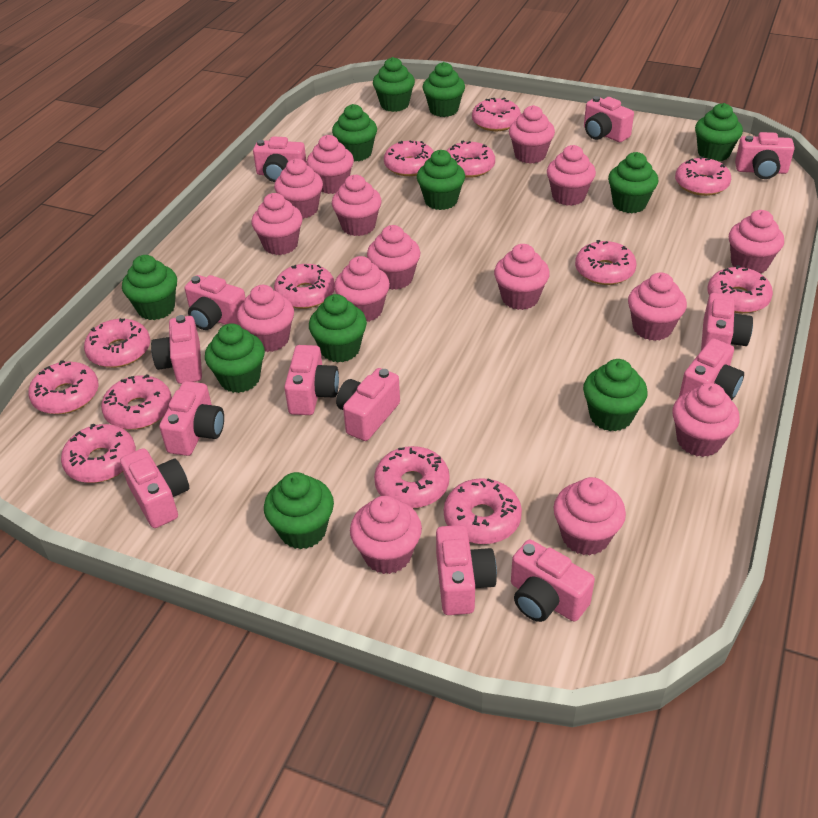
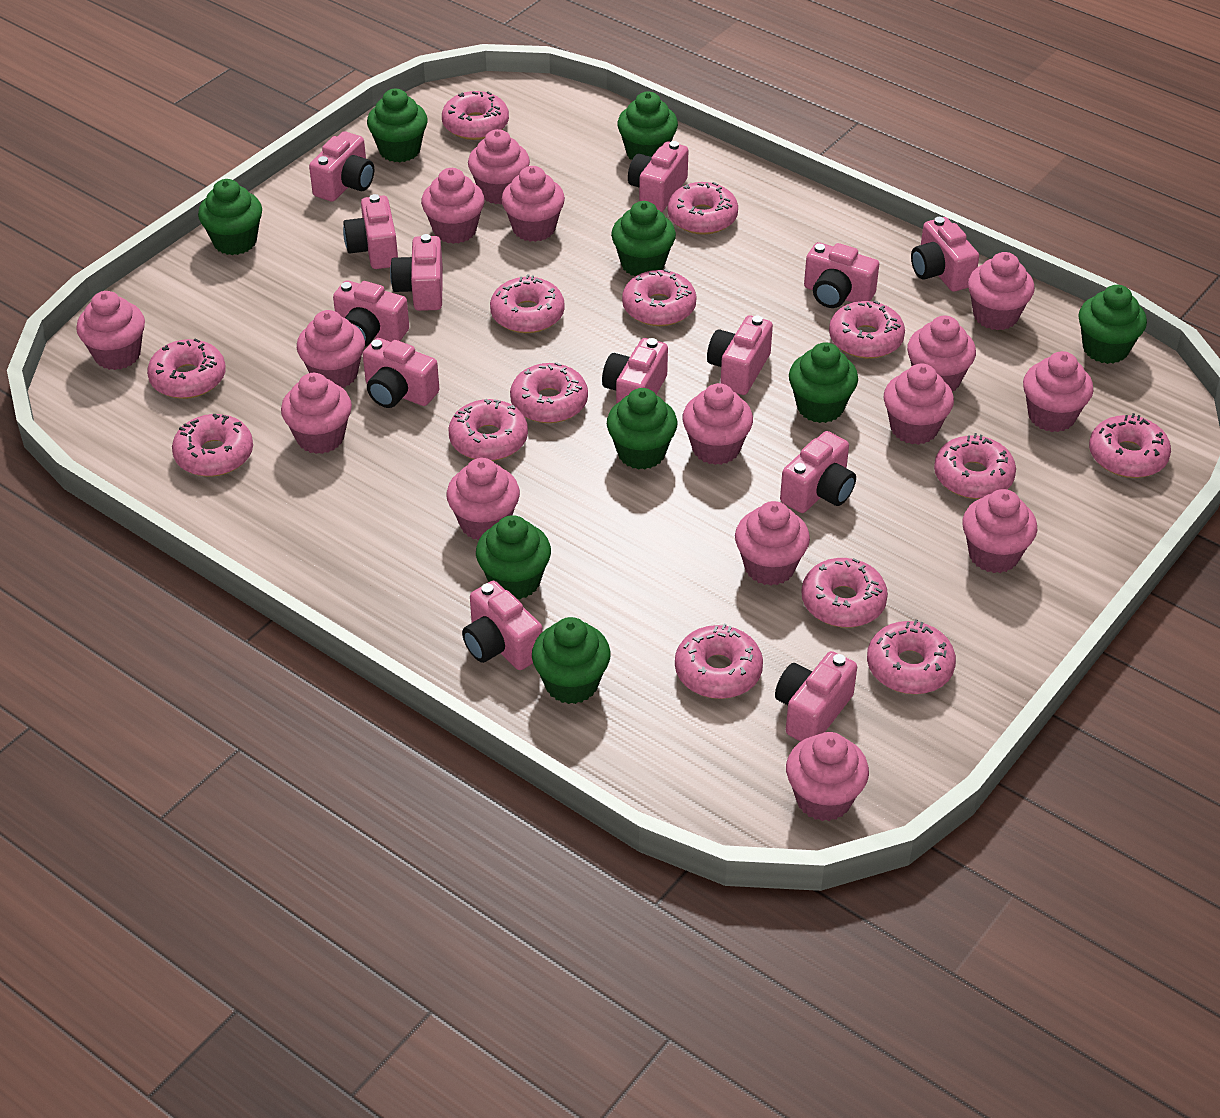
green cupcake: 11 -> 9
pink donut: 13 -> 14

